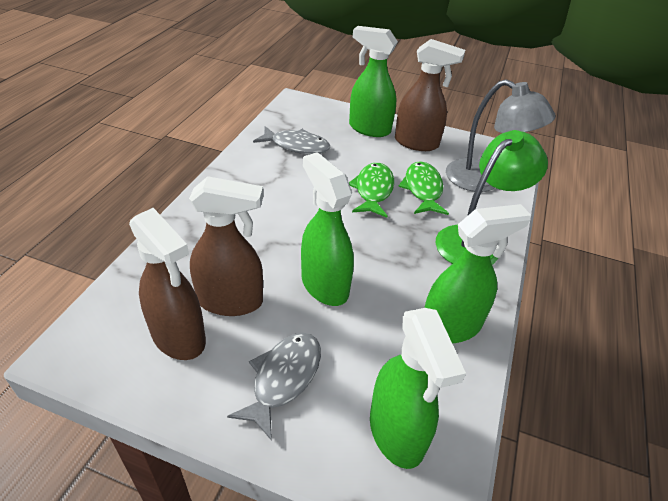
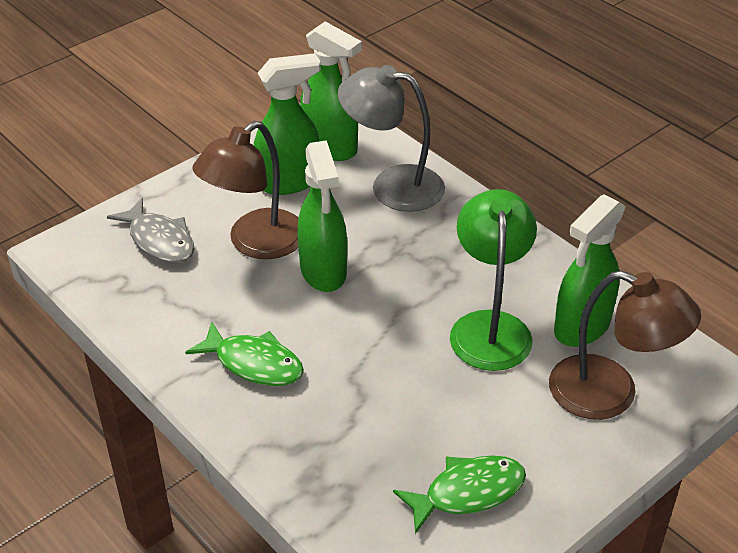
brown lamp: 0 -> 2
brown spray bottle: 3 -> 0
grey fish: 2 -> 1

